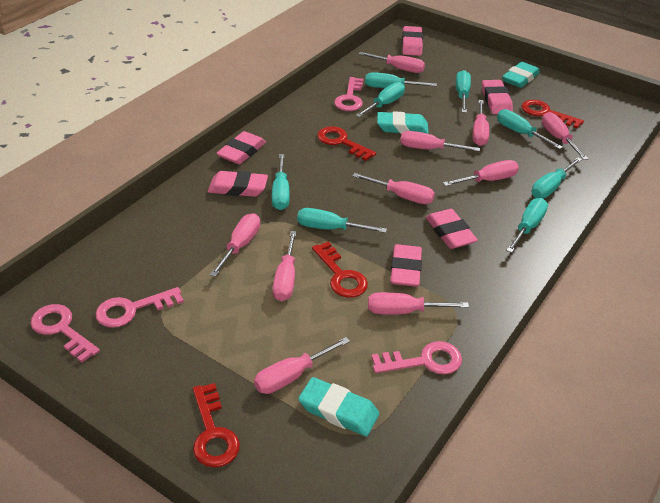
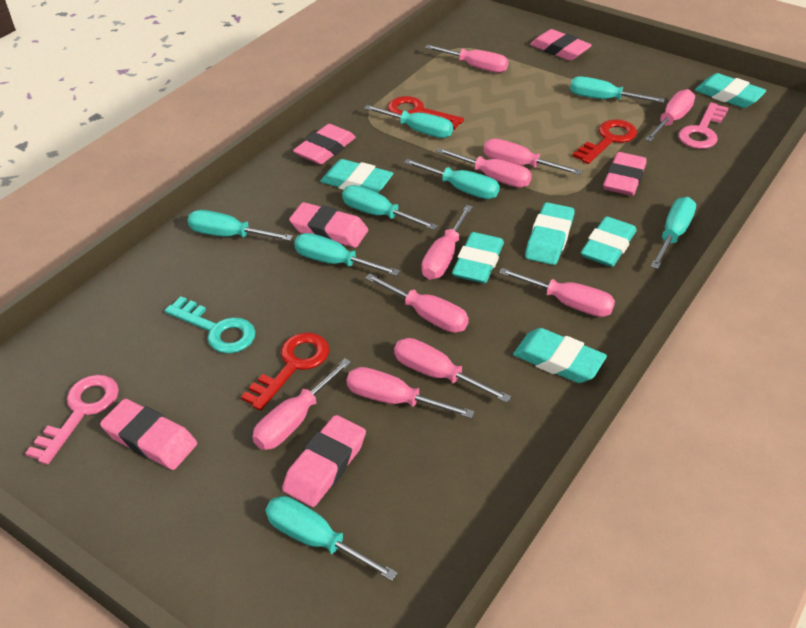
pink key: 4 -> 2
red key: 4 -> 3
turquoise eraser: 3 -> 6
turquoise key: 0 -> 1

